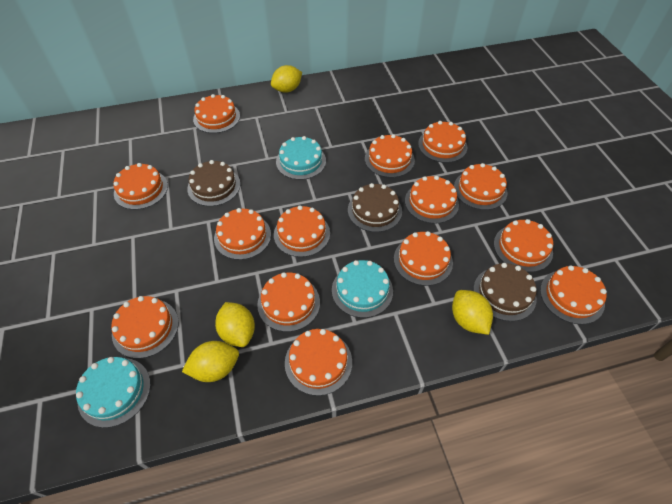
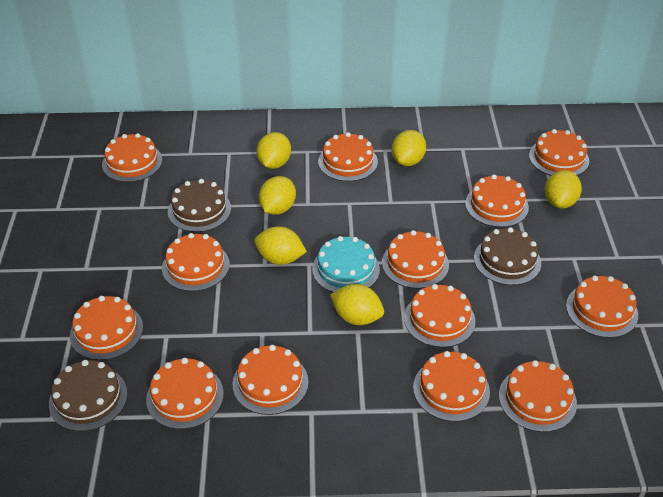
orange cake: 14 -> 13
turquoise cake: 3 -> 1
yellow lemon: 4 -> 6

